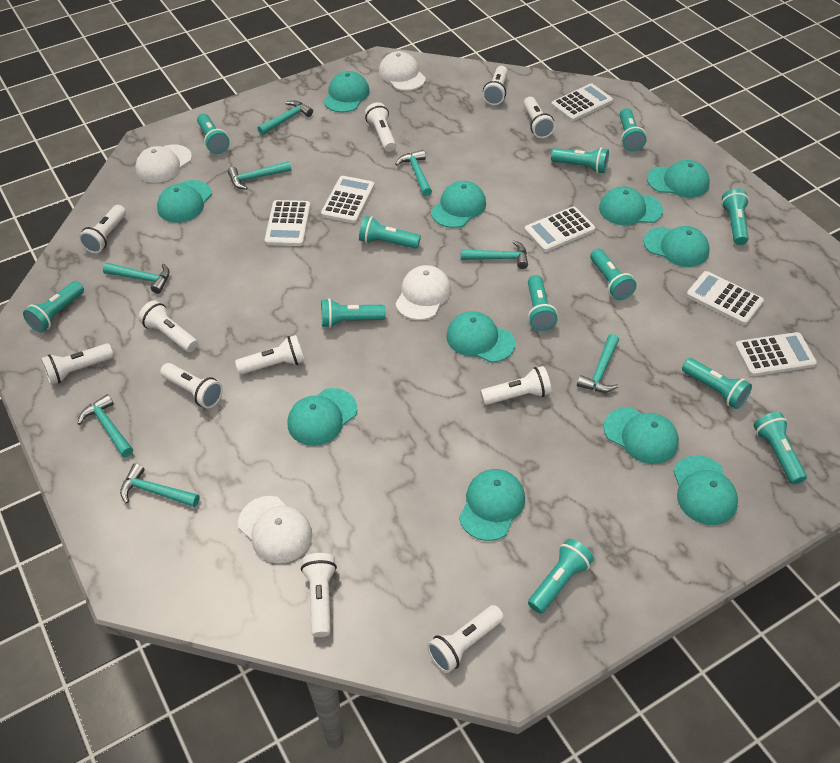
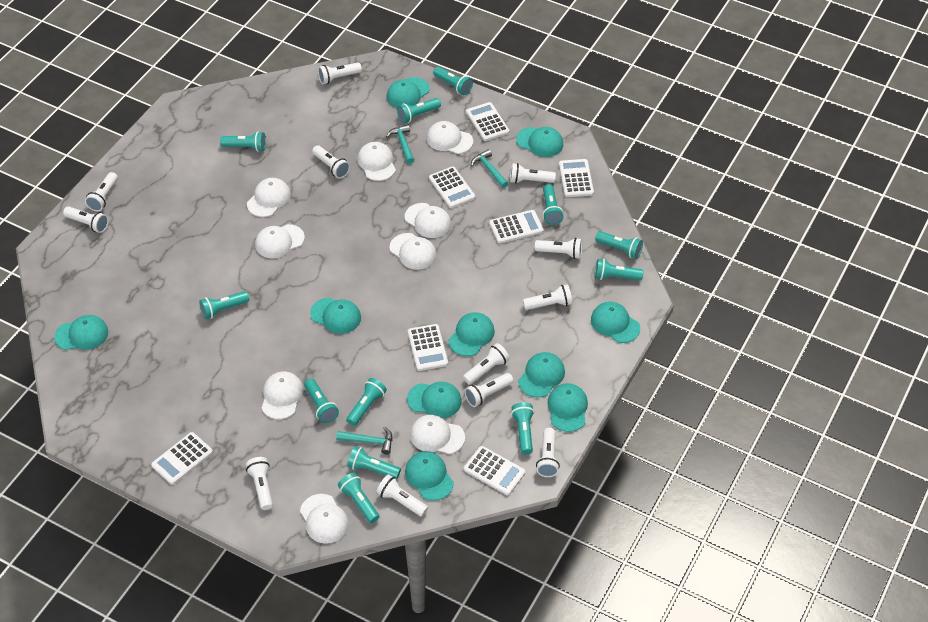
turquoise cap: 11 -> 10
turquoise hammer: 8 -> 3
white calculator: 6 -> 7
white cap: 4 -> 9
white flashlight: 11 -> 12

